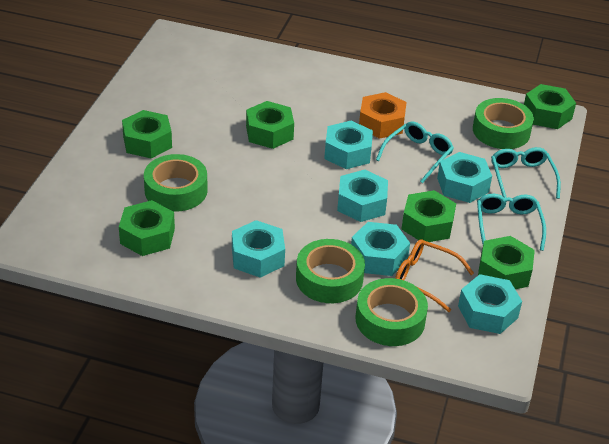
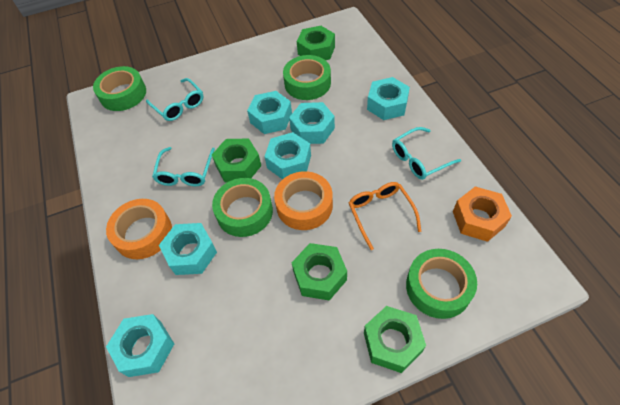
green nut: 6 -> 4
orange tape: 0 -> 2

